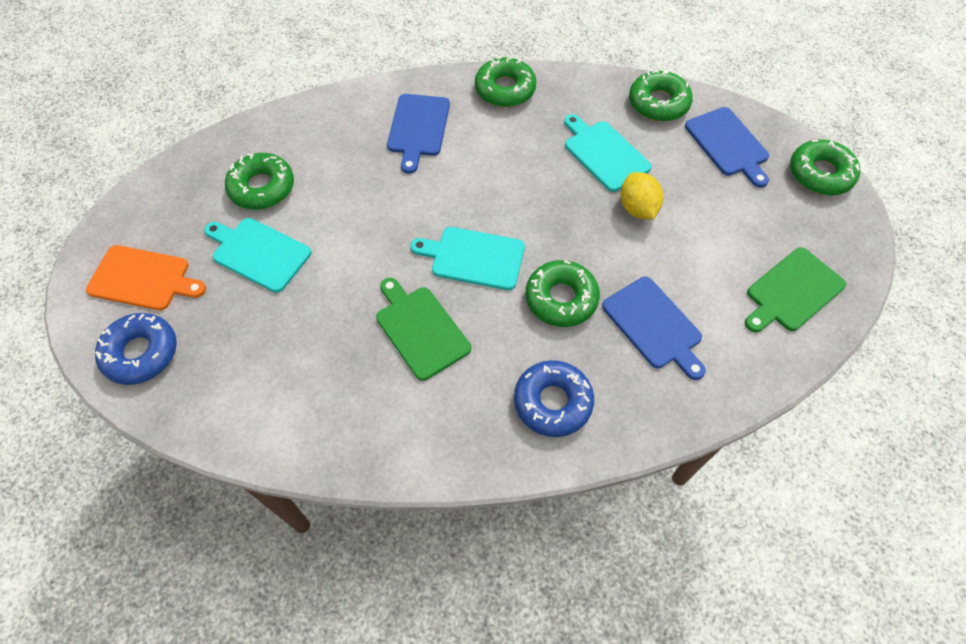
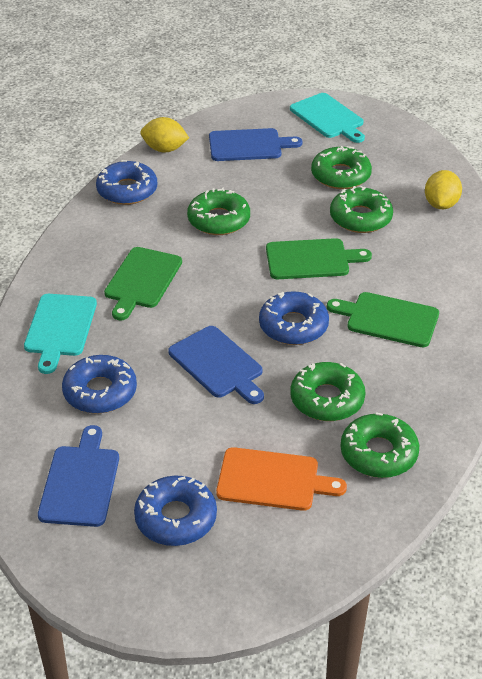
blue donut: 2 -> 4
green cutting board: 2 -> 3
turquoise cutting board: 3 -> 2
yellow lemon: 1 -> 2

